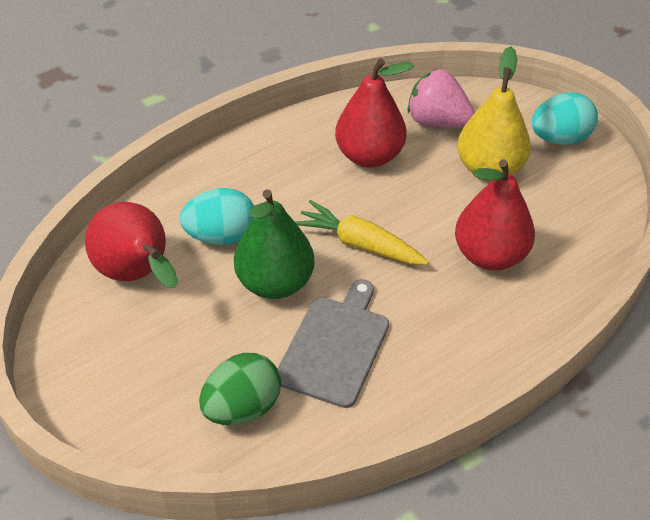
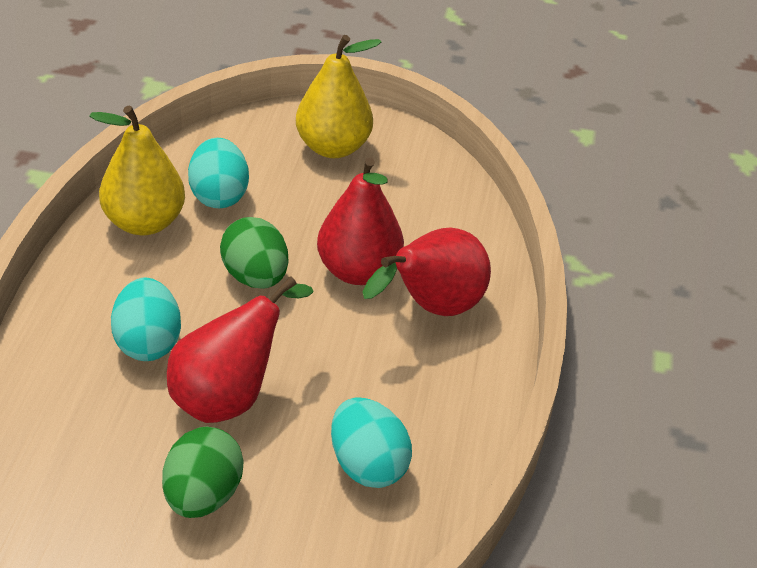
green egg: 1 -> 2
green pear: 1 -> 0
grey cutting board: 1 -> 0
pink strawberry: 1 -> 0
turquoise egg: 2 -> 3
yellow carrot: 1 -> 0
yellow pear: 1 -> 2

